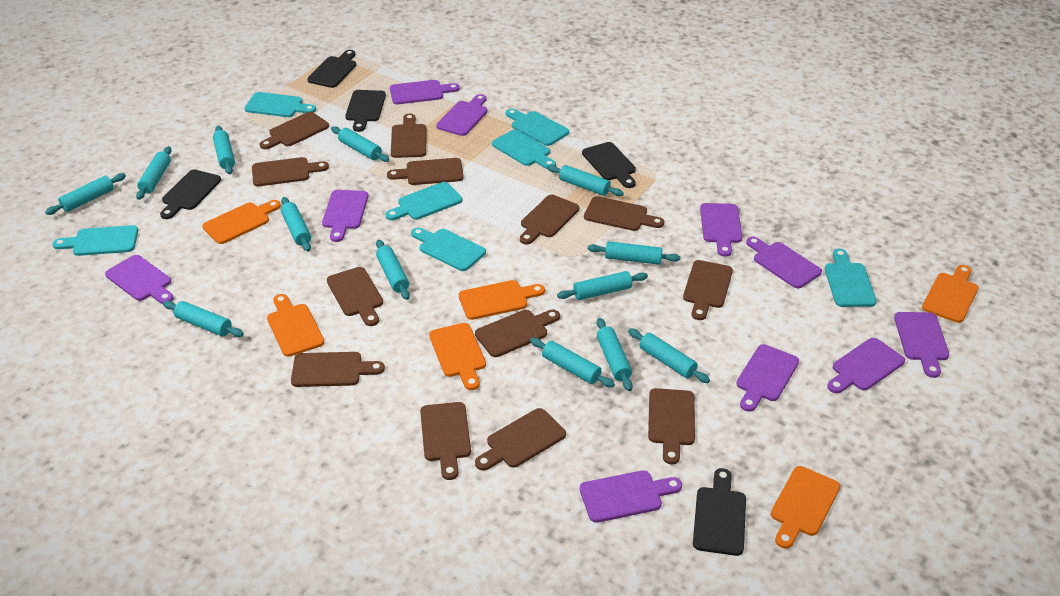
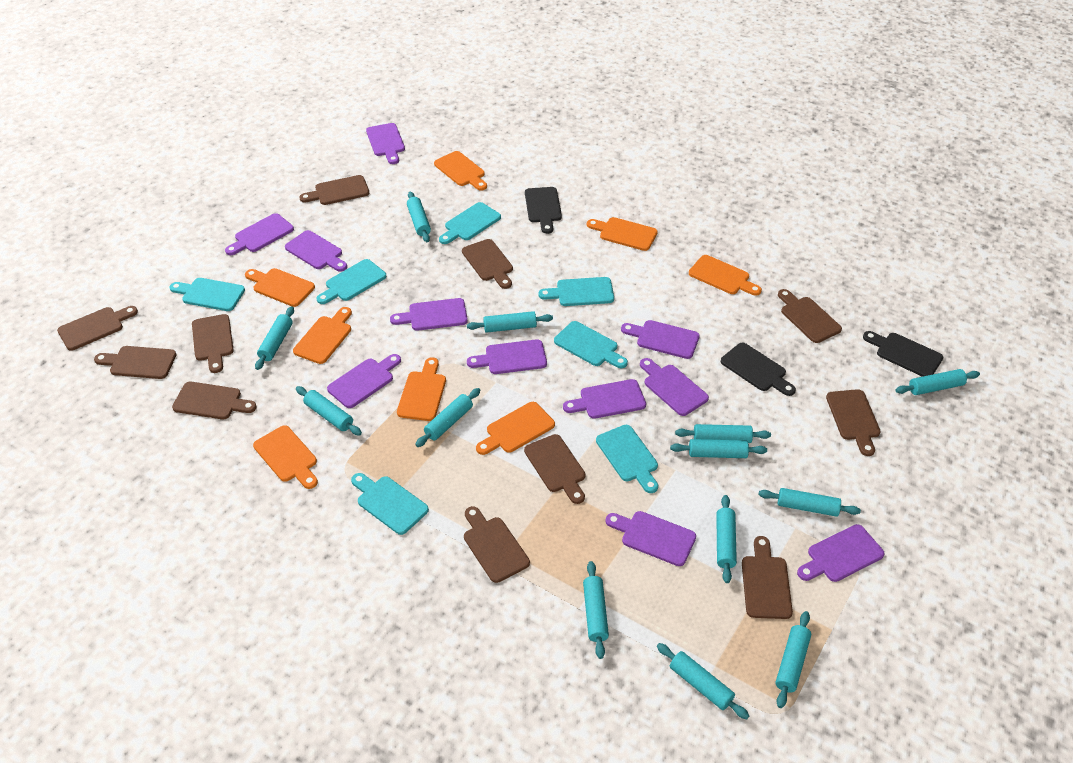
black cutting board: 5 -> 3
brown cutting board: 13 -> 11
orange cutting board: 6 -> 8
purple cutting board: 10 -> 11

